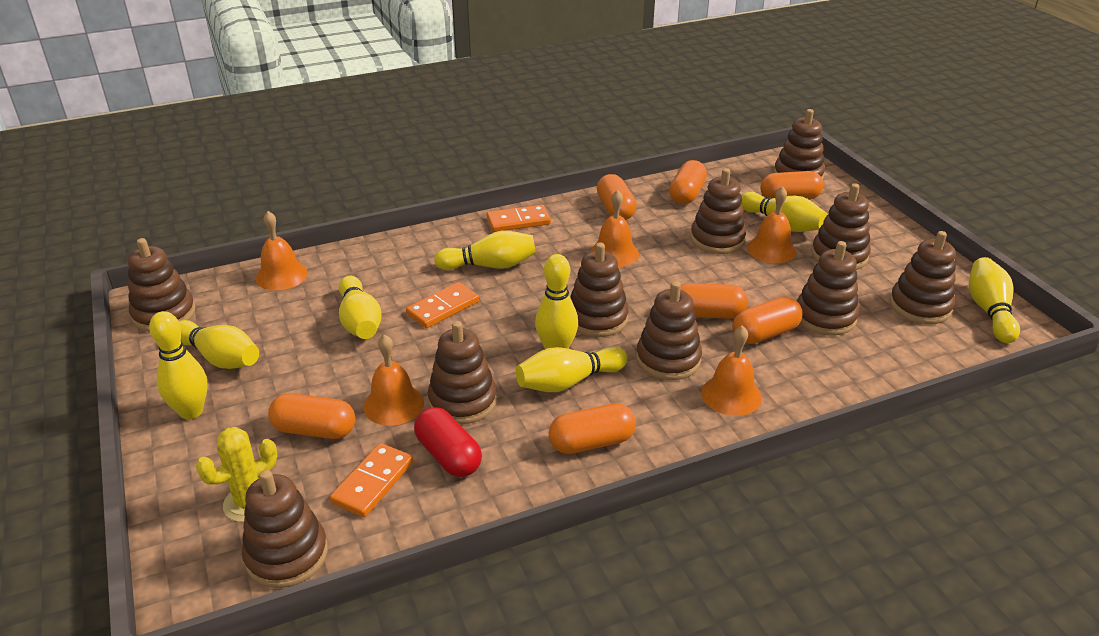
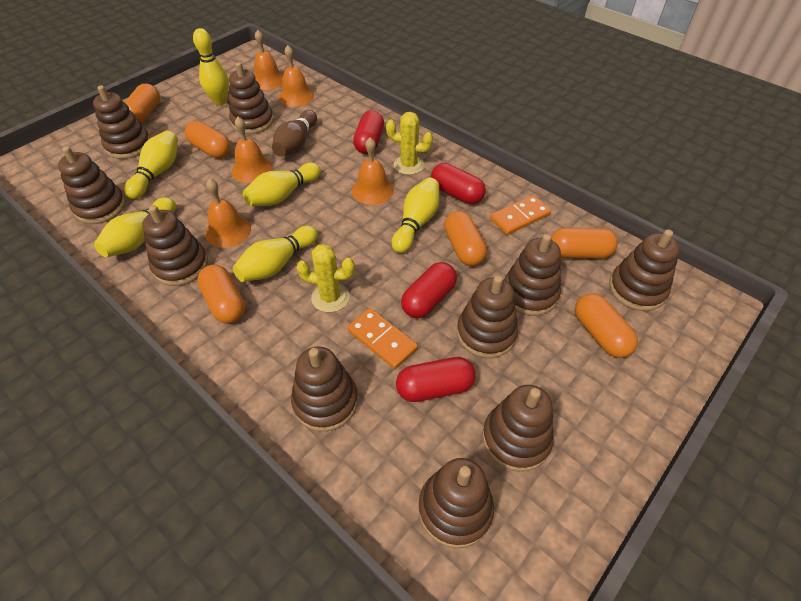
brown bowling pin: 0 -> 1
orange capsule: 7 -> 6
orange domino: 3 -> 2
red capsule: 1 -> 4
yellow bowling pin: 8 -> 6
yellow cactus: 1 -> 2

